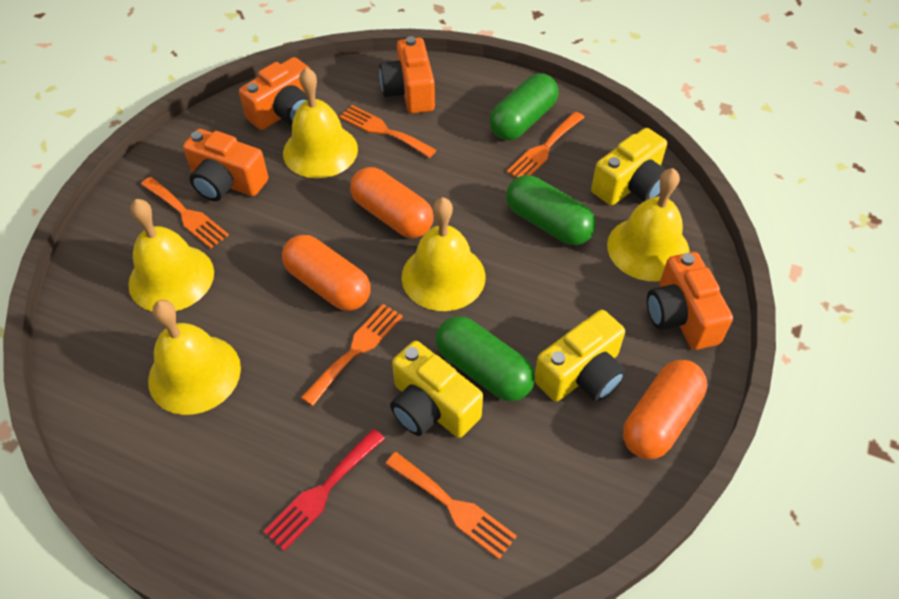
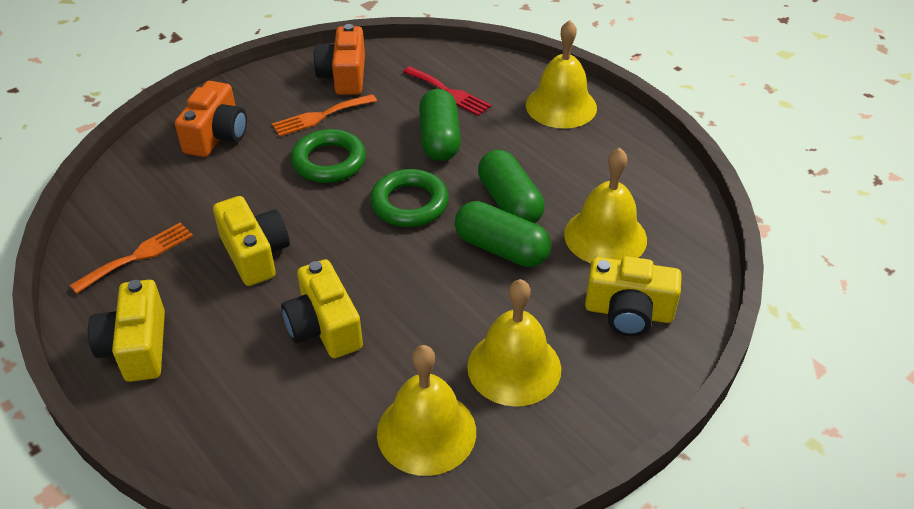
green ring: 0 -> 2
orange camera: 4 -> 2
orange capsule: 3 -> 0
orange fork: 5 -> 2
yellow bell: 5 -> 4
yellow camera: 3 -> 4

